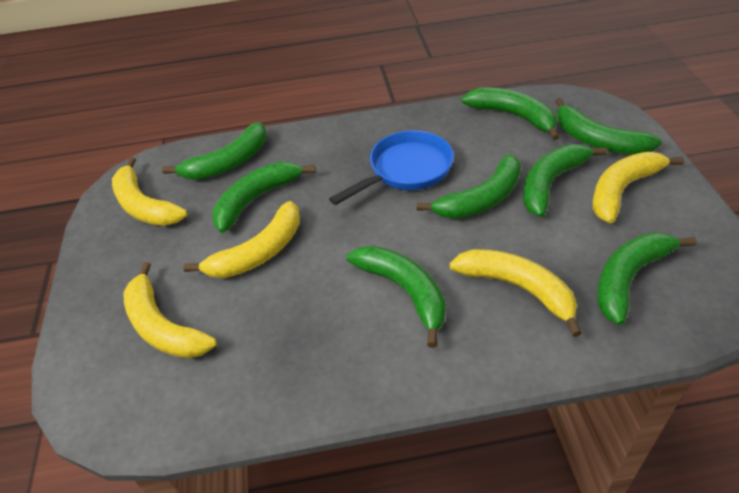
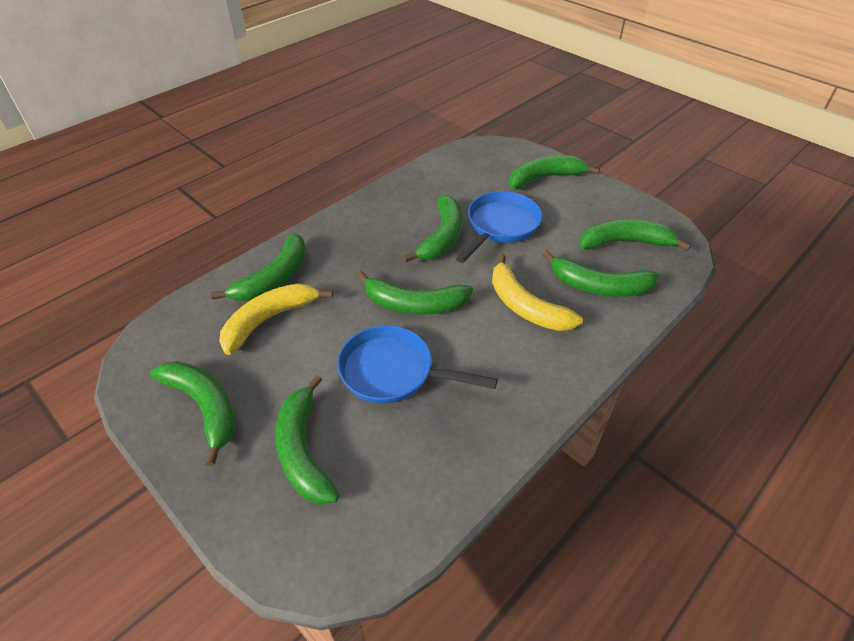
blue pan: 1 -> 2
yellow banana: 5 -> 2

